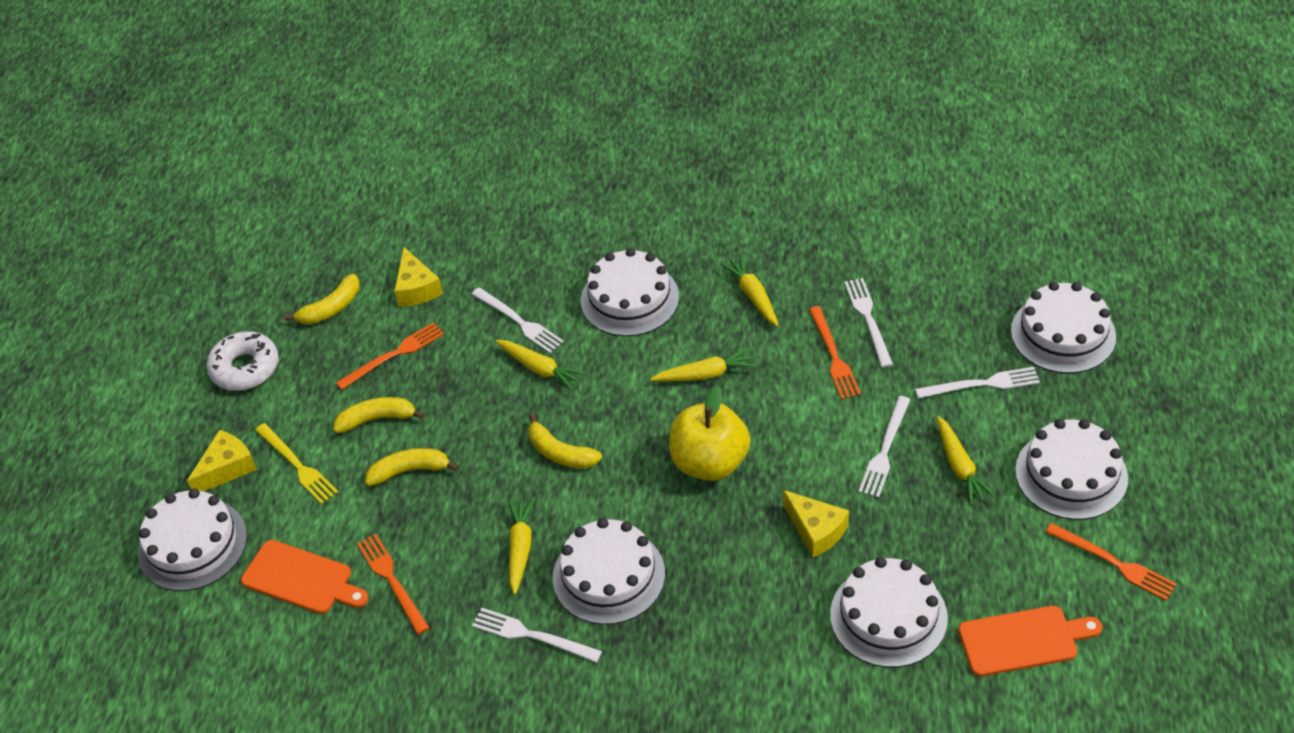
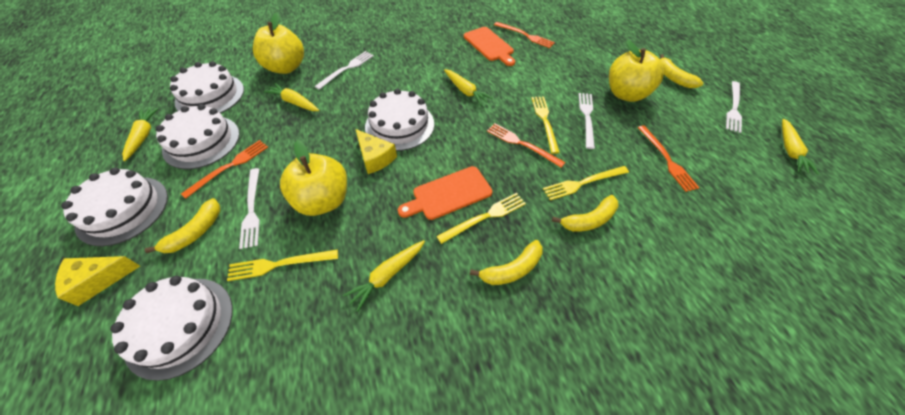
white cake: 6 -> 5
white donut: 1 -> 0
white fork: 5 -> 4
yellow apple: 1 -> 3
yellow cheese: 3 -> 2
yellow fork: 1 -> 4

